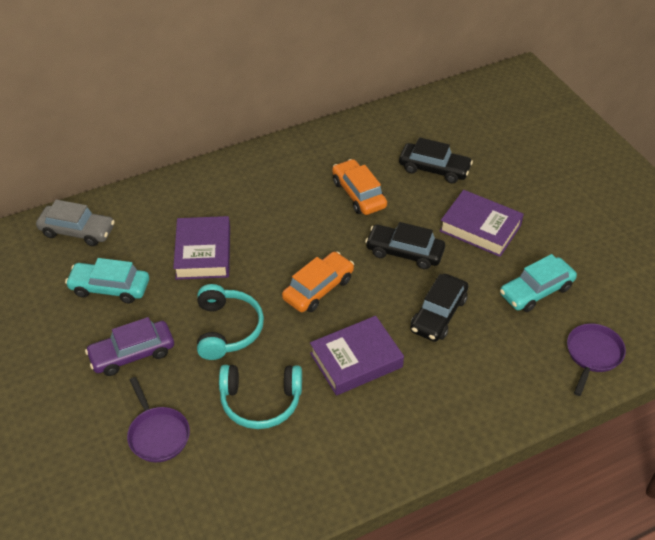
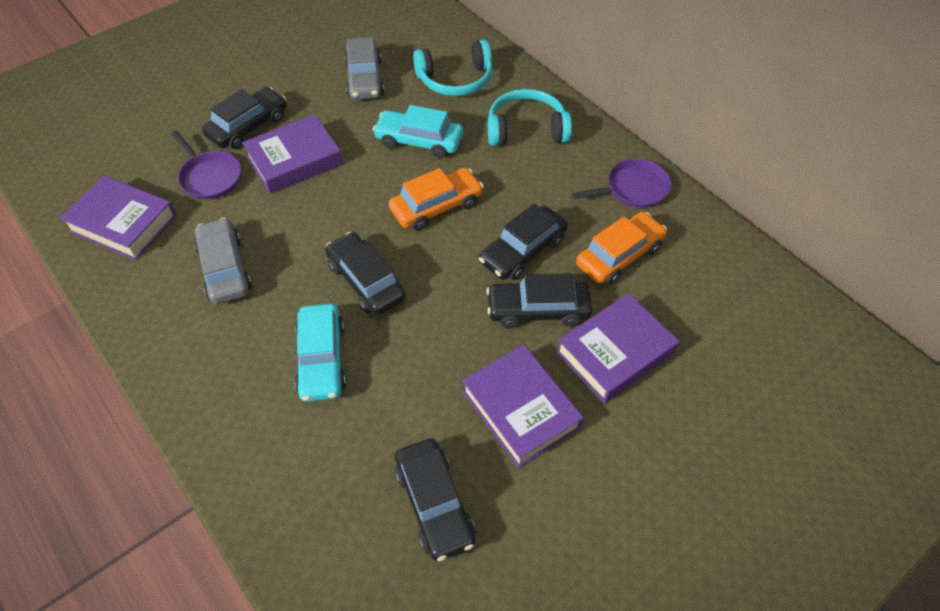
black car: 3 -> 5
grey car: 1 -> 2
purple book: 3 -> 4
purple car: 1 -> 0

